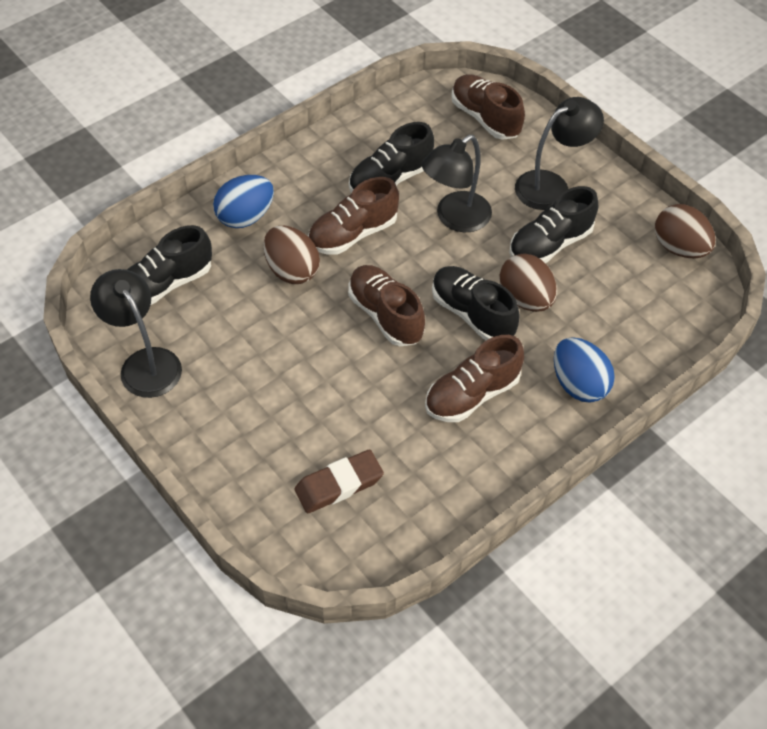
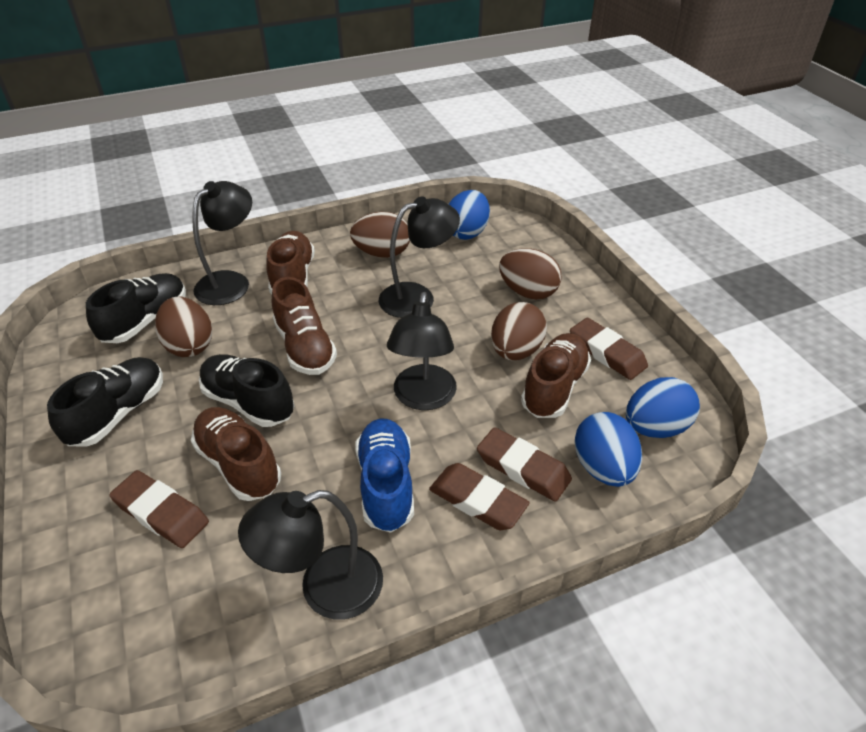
black lamp: 3 -> 4
black shoe: 4 -> 3
blue egg: 2 -> 3
blue shoe: 0 -> 1
brown egg: 3 -> 4
brown eraser: 1 -> 4

